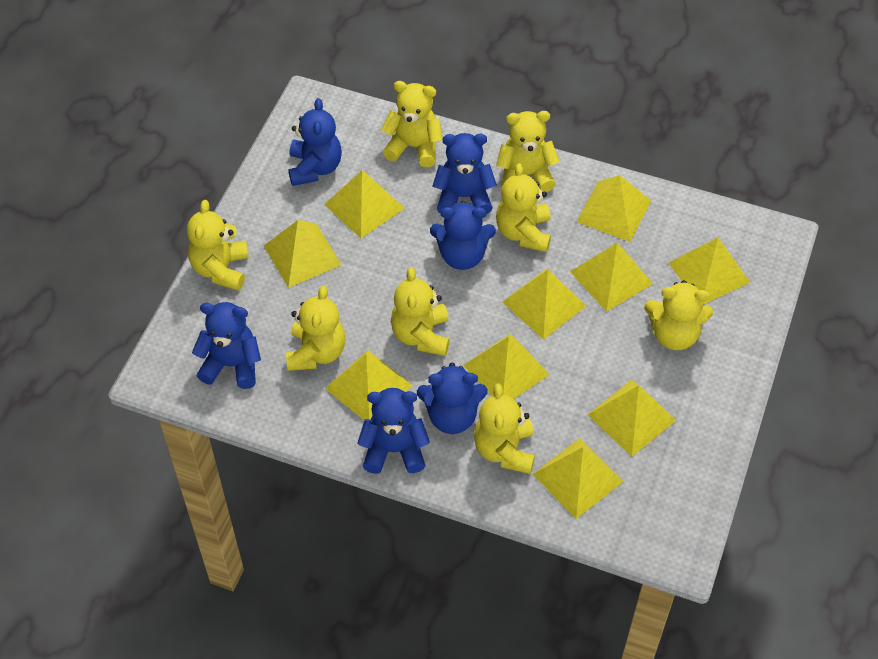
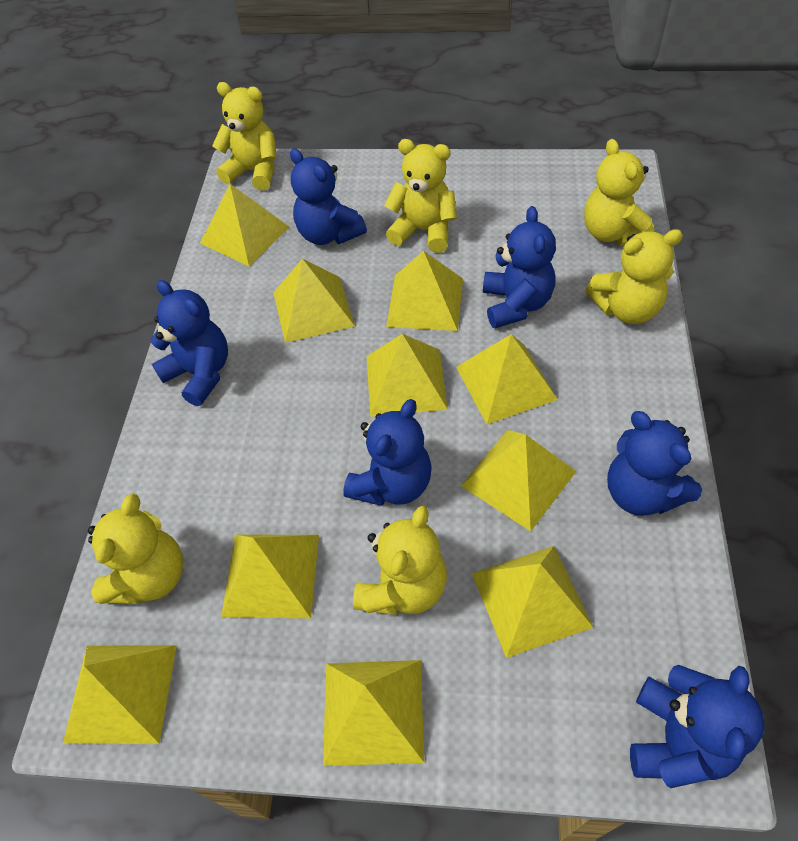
yellow teddy bear: 8 -> 6

